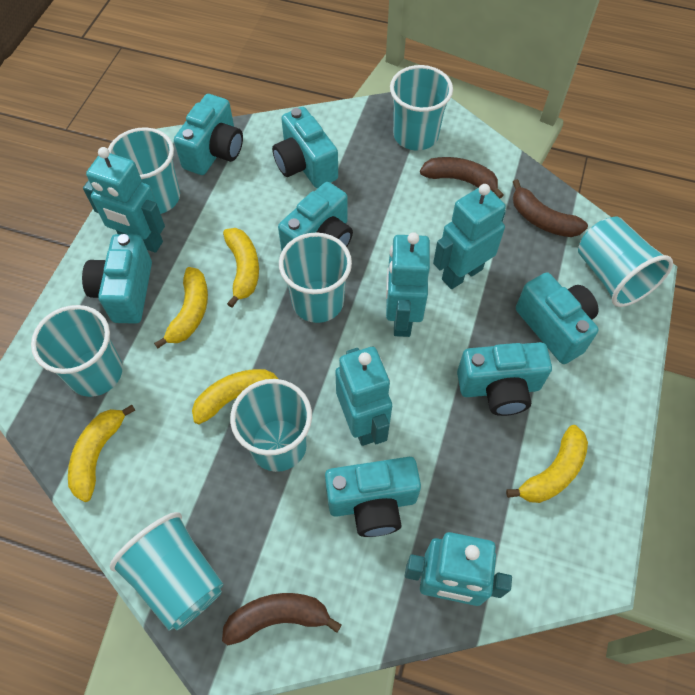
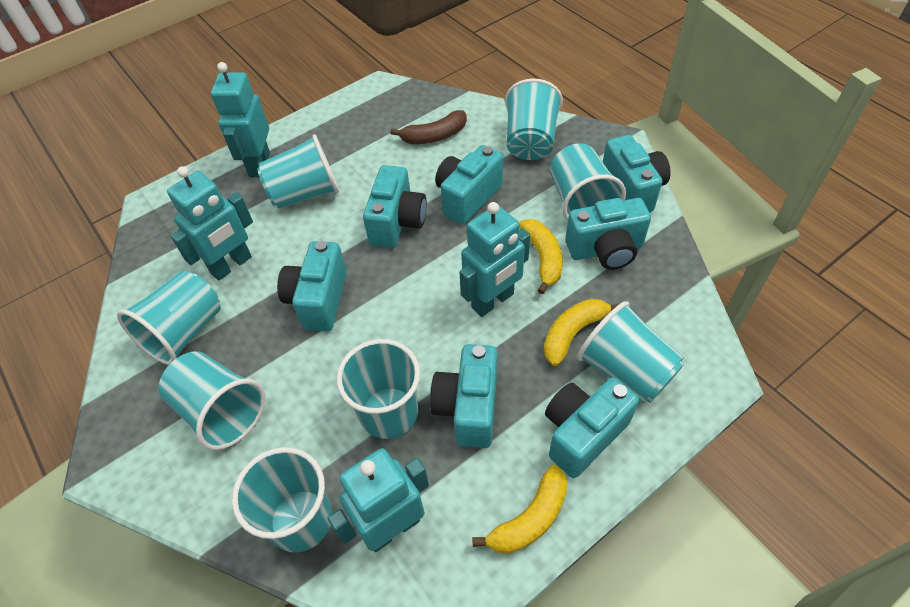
brown banana: 3 -> 1
turquoise cup: 7 -> 8
turquoise robot: 5 -> 4
yellow banana: 5 -> 3

